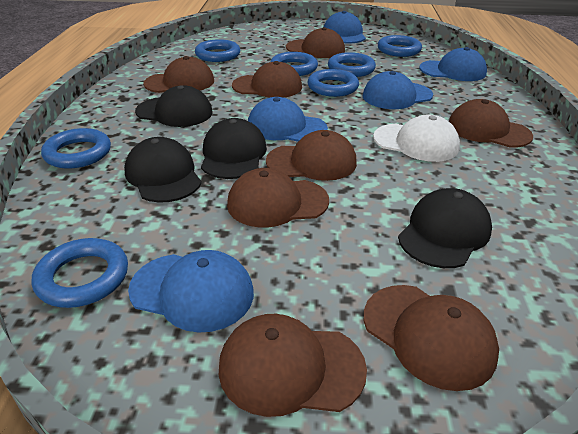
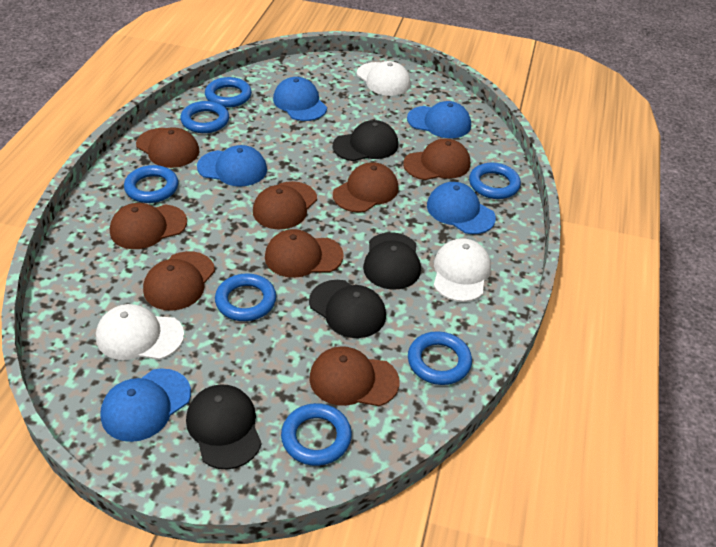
white cap: 1 -> 3

